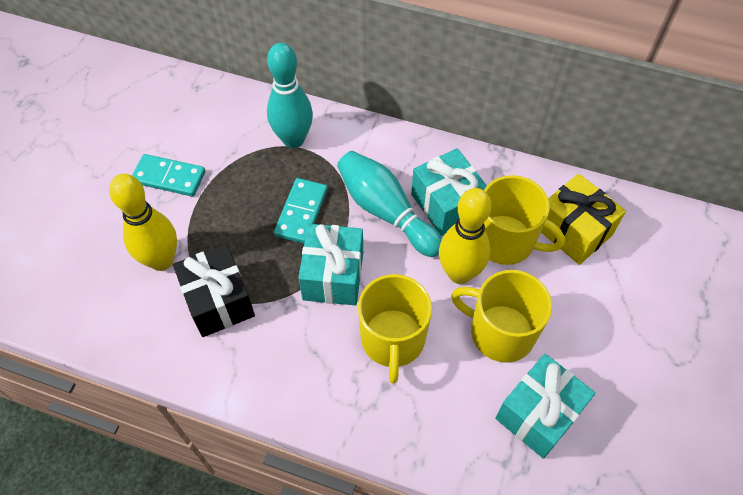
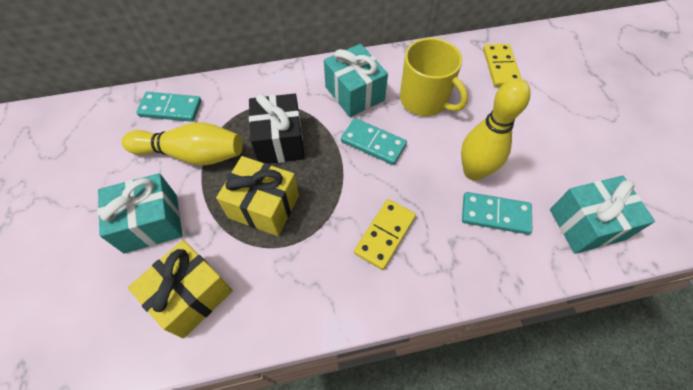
turquoise bowling pin: 2 -> 0
turquoise domino: 2 -> 3
yellow domino: 0 -> 2
yellow gift: 1 -> 2
yellow mug: 3 -> 1

